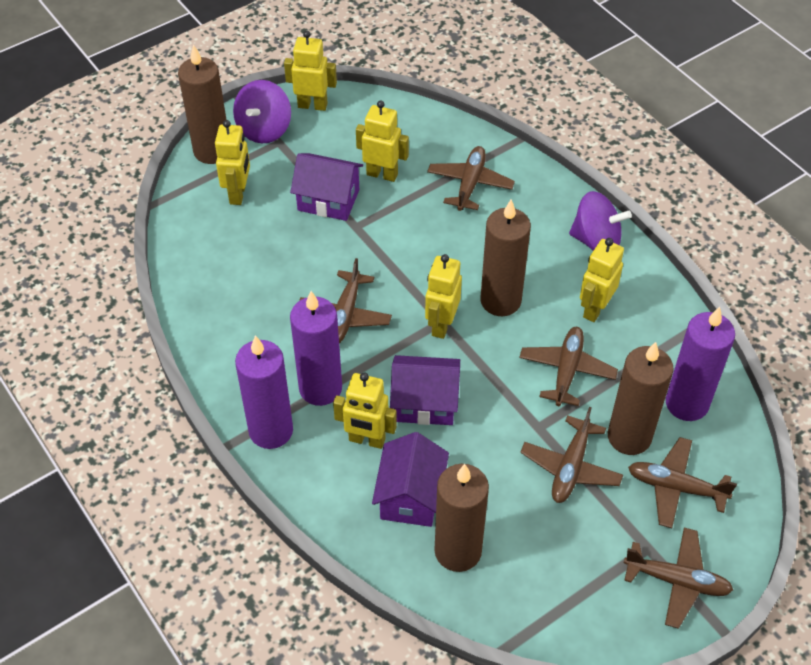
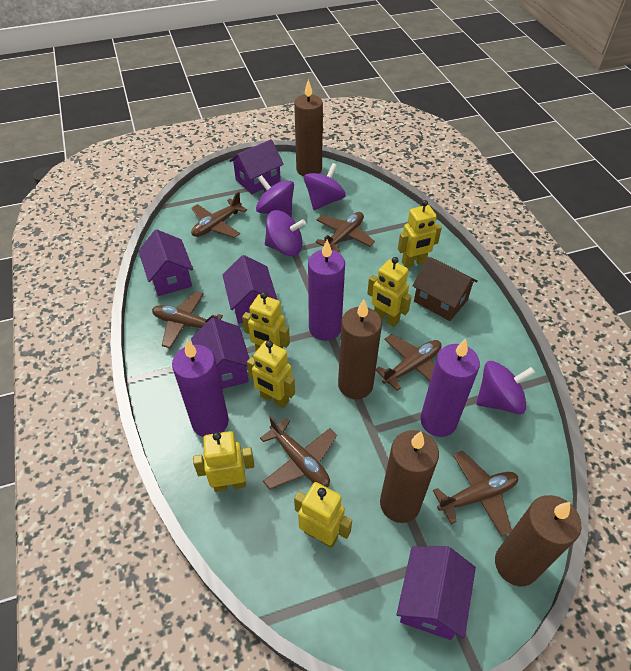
brown house: 0 -> 1
purple house: 3 -> 5
purple spinning top: 2 -> 4

